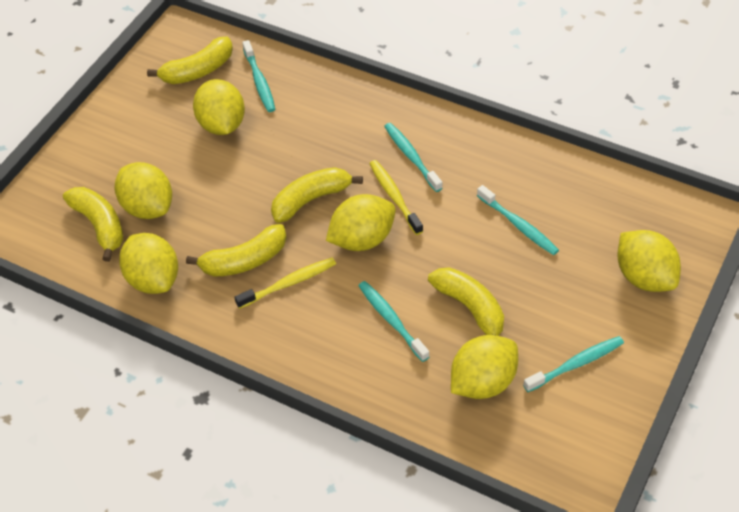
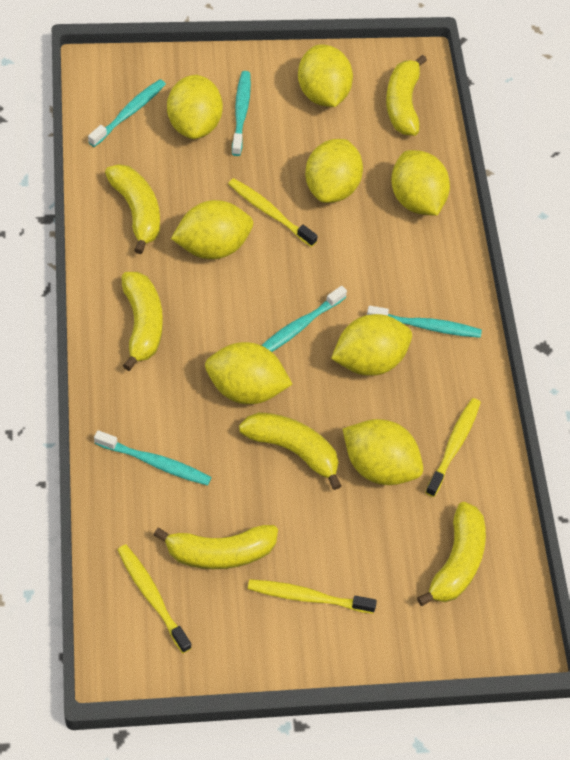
yellow banana: 5 -> 6
yellow lemon: 6 -> 8
yellow toothbrush: 2 -> 4

